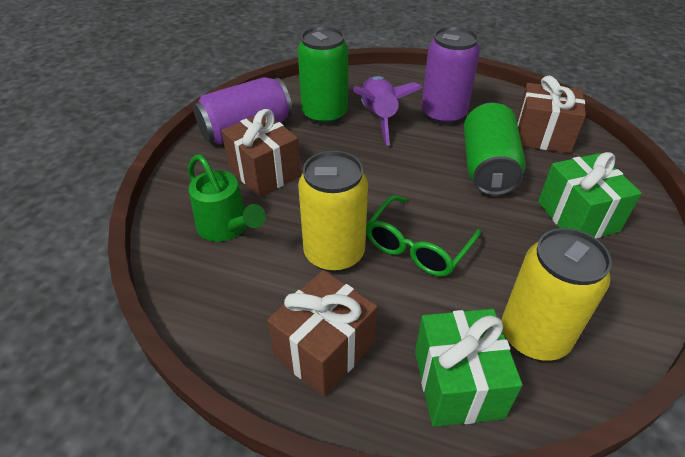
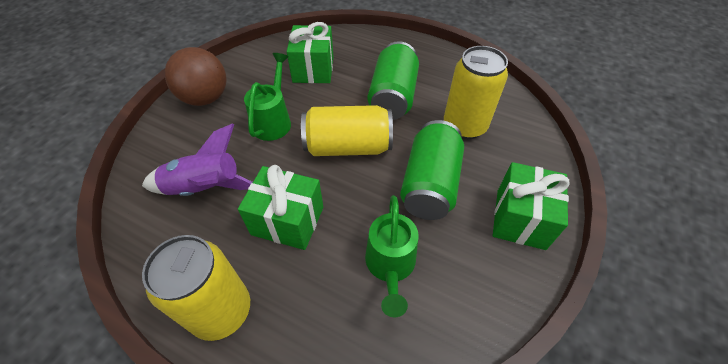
brown ball: 0 -> 1
brown gift: 3 -> 0
green gift: 2 -> 3
green glasses: 1 -> 0
green watering can: 1 -> 2
purple can: 2 -> 0
yellow can: 2 -> 3

